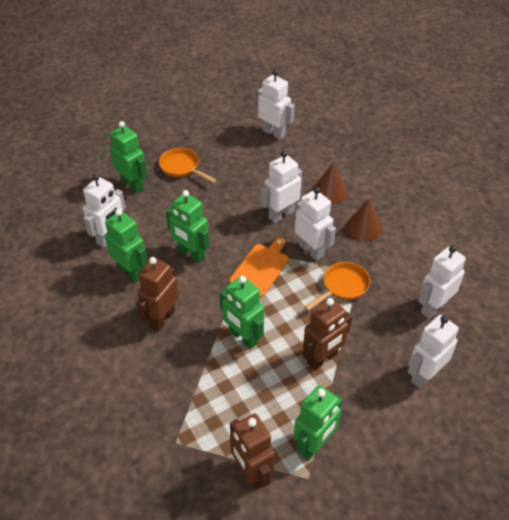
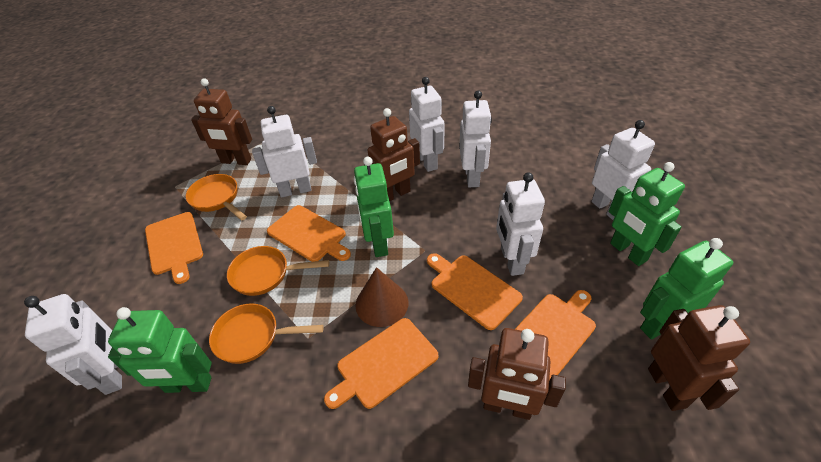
brown cone: 2 -> 1
brown robot: 3 -> 4
green robot: 5 -> 4
orange cutting board: 1 -> 5
orange pan: 2 -> 3

